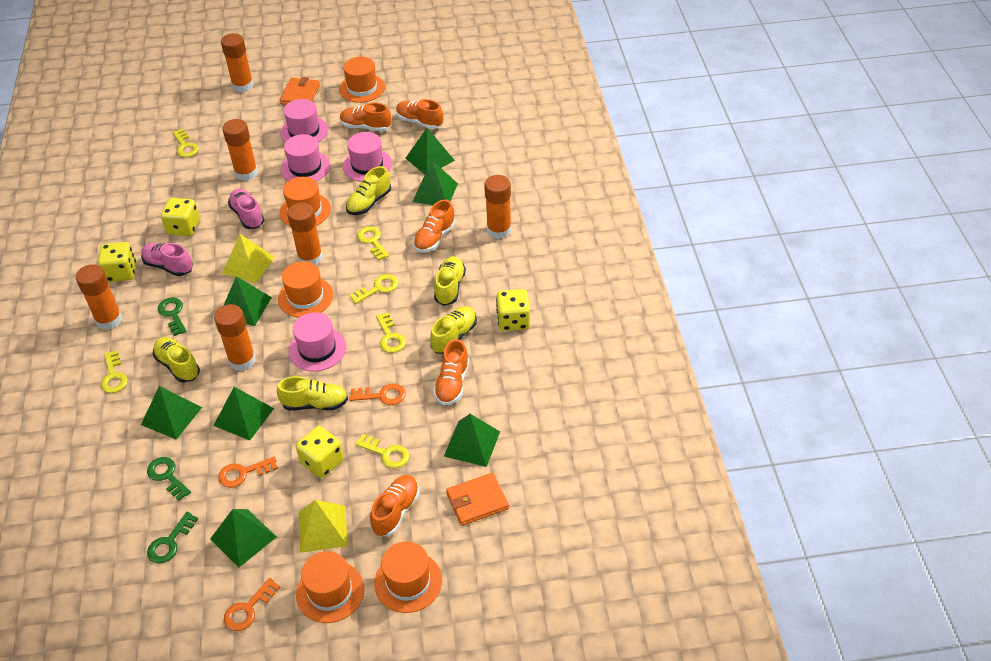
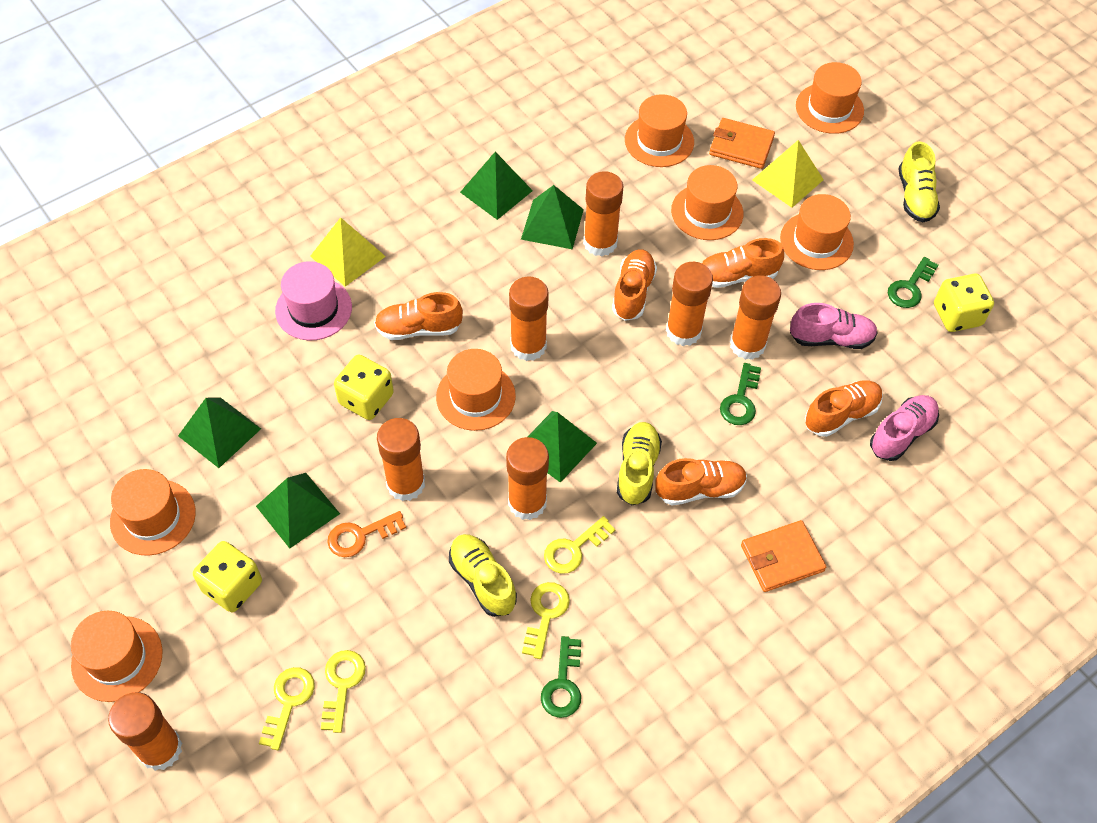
green pyramid: 7 -> 5
orange glue stick: 6 -> 7
orange hat: 5 -> 7
orange key: 3 -> 1
pink hat: 4 -> 1
yellow dice: 4 -> 3
yellow key: 6 -> 4
yellow shoe: 5 -> 3

